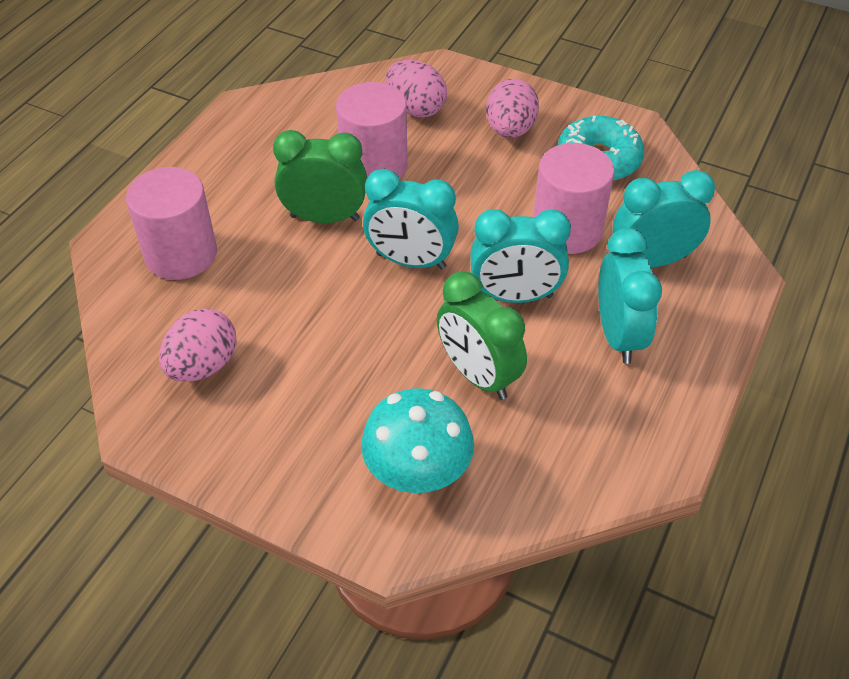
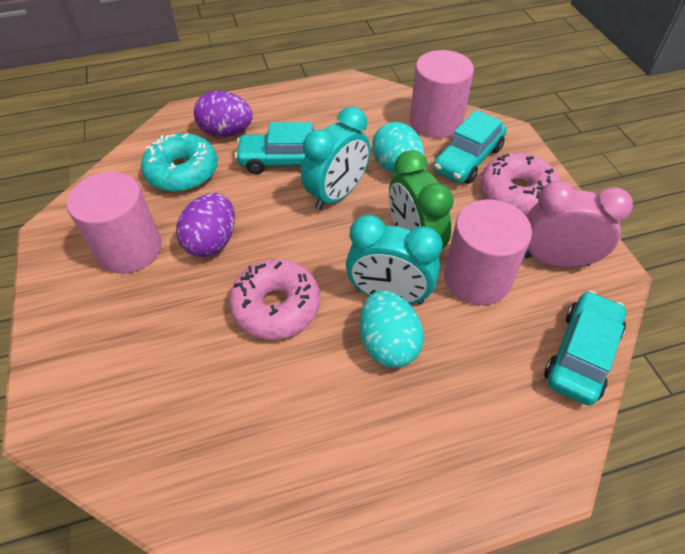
green clock: 2 -> 1
pink clock: 0 -> 1
pink donut: 0 -> 2
pink egg: 3 -> 0
purple egg: 0 -> 2
turquoise car: 0 -> 3
turquoise clock: 4 -> 2
turquoise egg: 0 -> 2
turquoise mushroom: 1 -> 0

